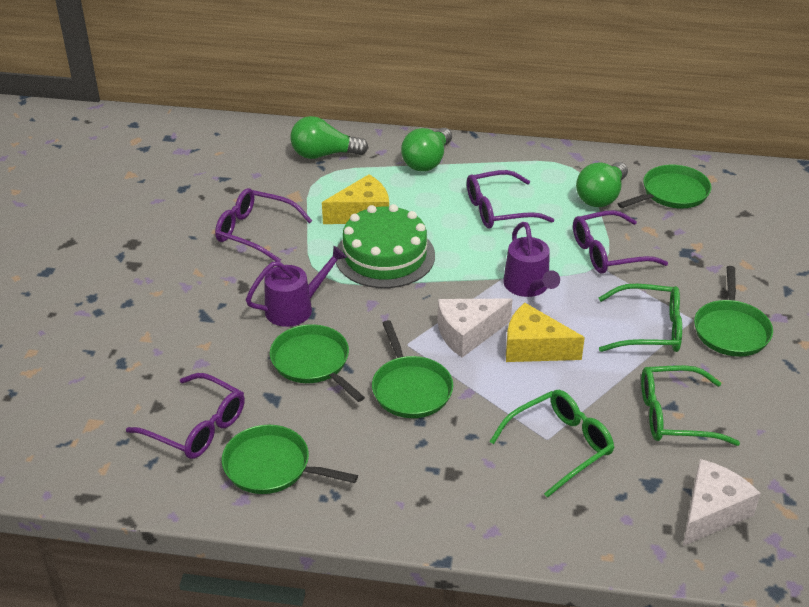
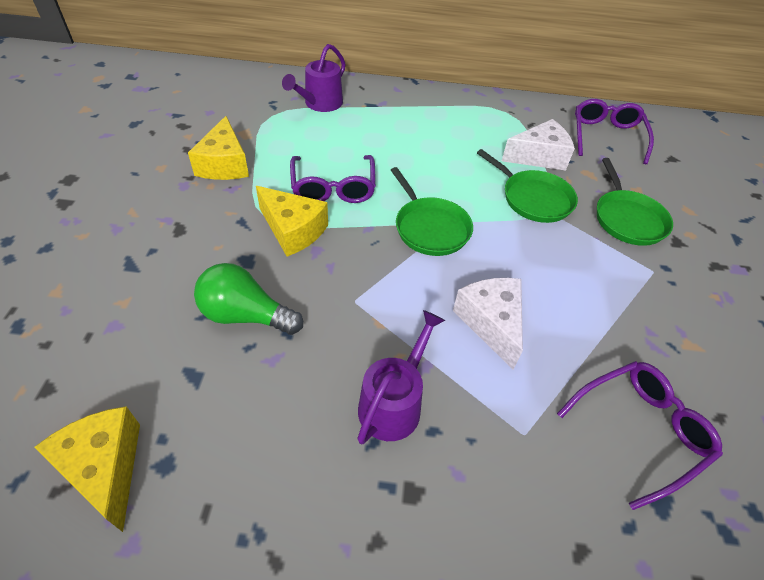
green cake: 1 -> 0
green glasses: 3 -> 0
green light bulb: 3 -> 1
green pan: 5 -> 3
purple glasses: 4 -> 3
yellow cheese: 2 -> 3

